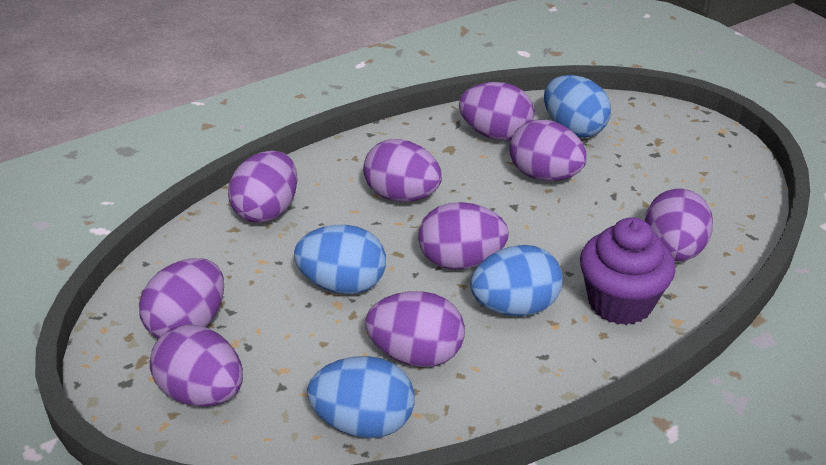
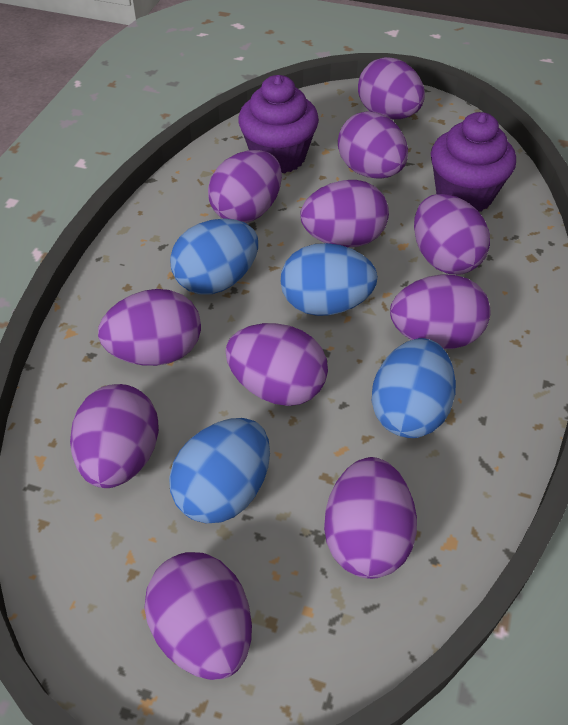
purple cupcake: 1 -> 2
purple egg: 9 -> 11

